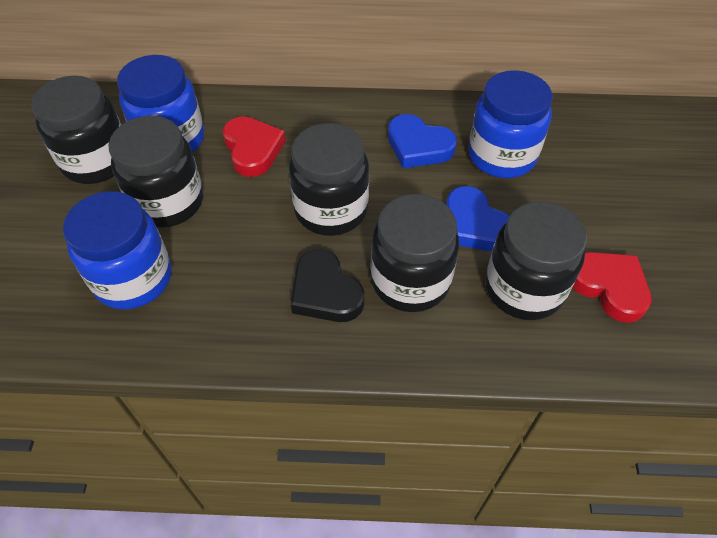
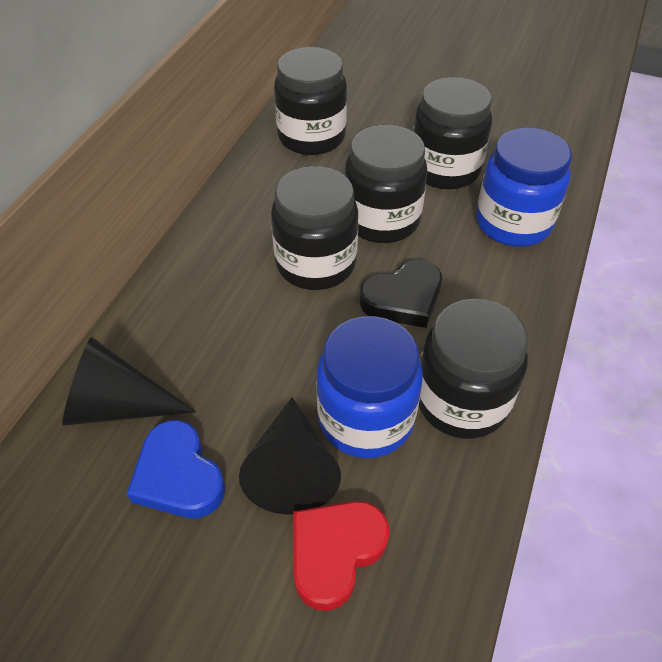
black cone: 0 -> 2
blue heart: 2 -> 1
blue jar: 3 -> 2
red heart: 2 -> 1

